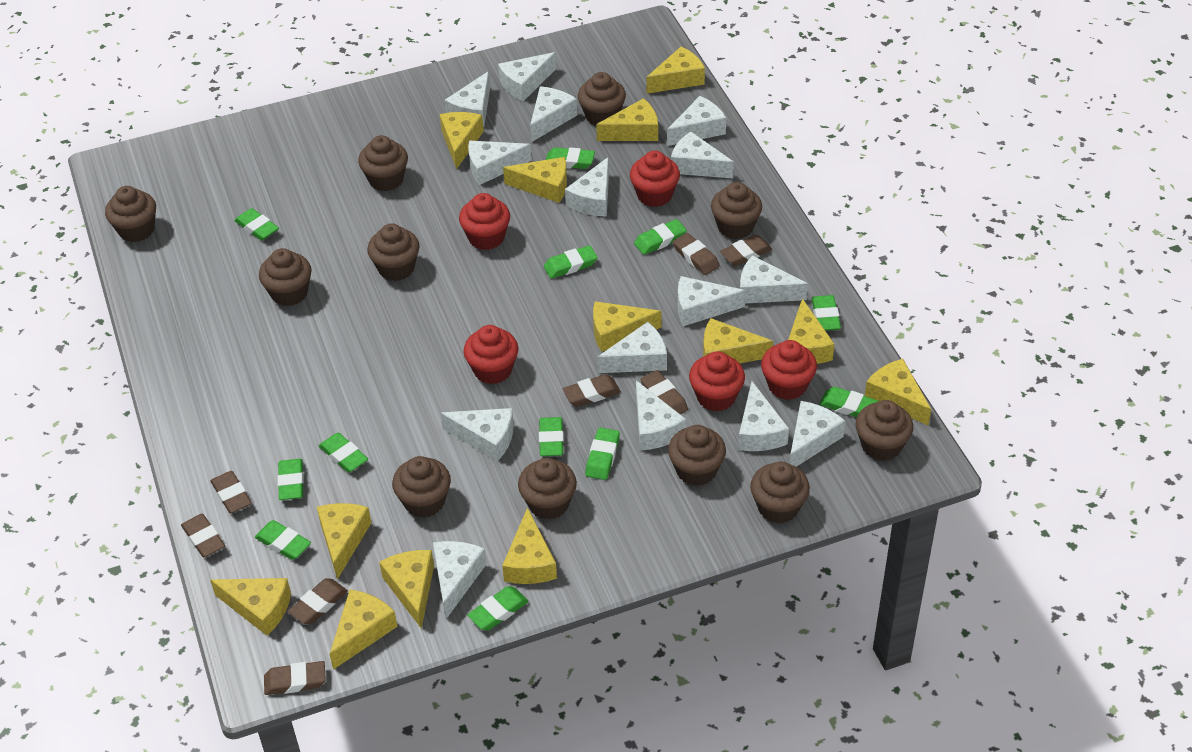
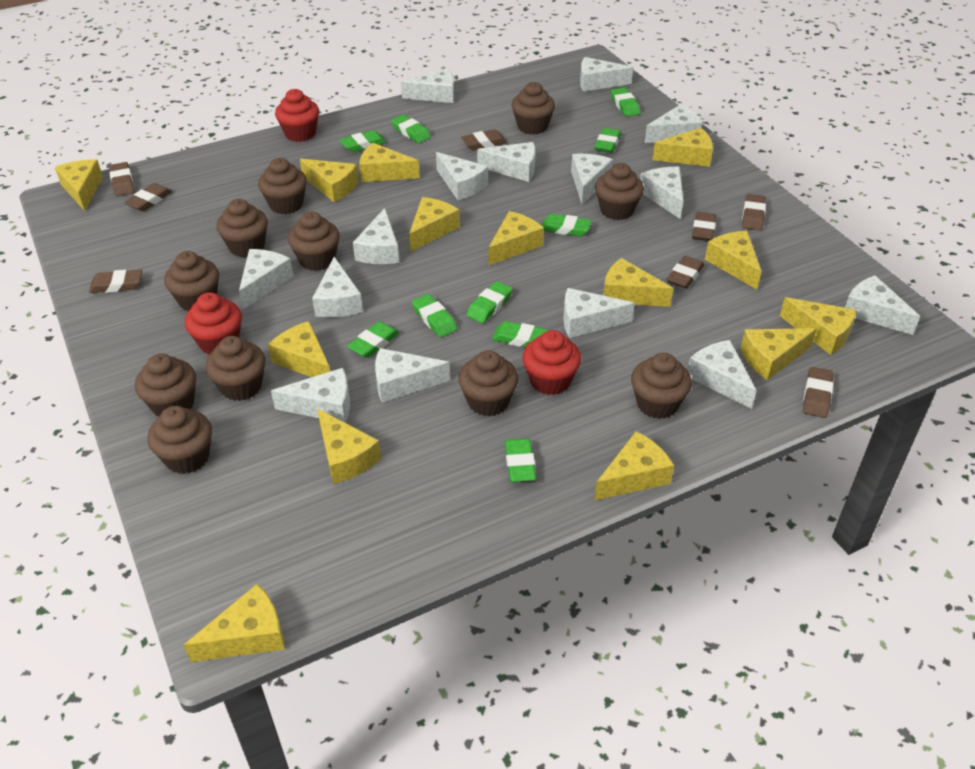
green eraser: 12 -> 10
red cupcake: 5 -> 3
yellow cheese: 13 -> 14

